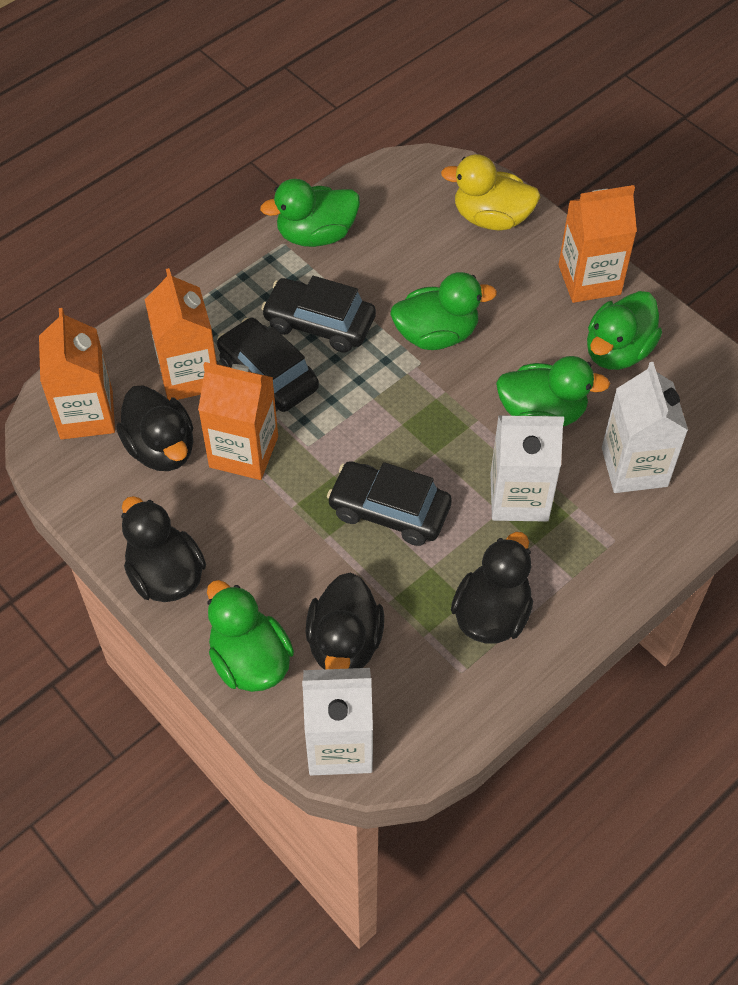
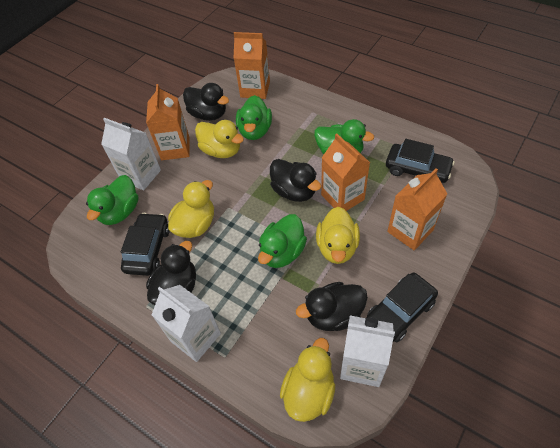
green duck: 5 -> 4
yellow duck: 1 -> 4

